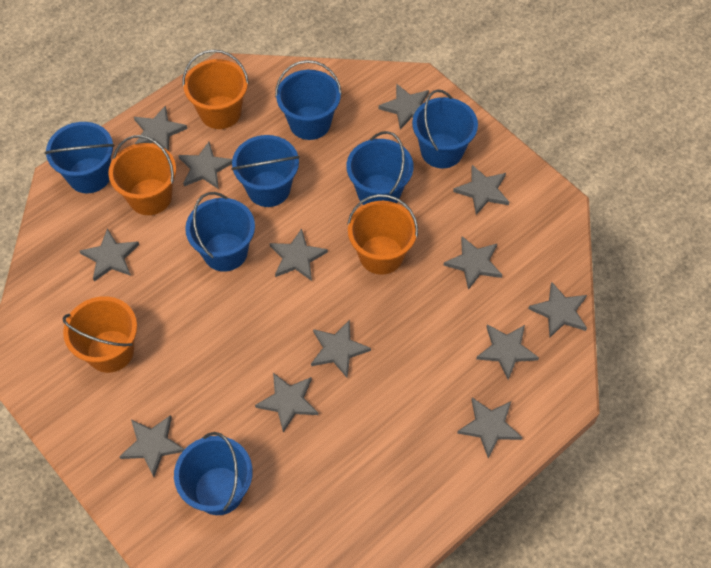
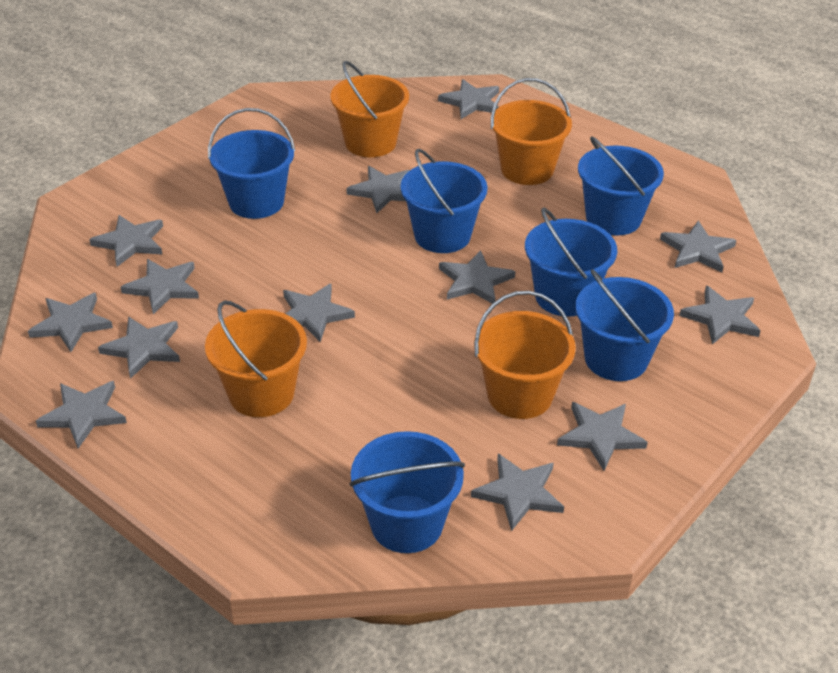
blue bucket: 7 -> 6

